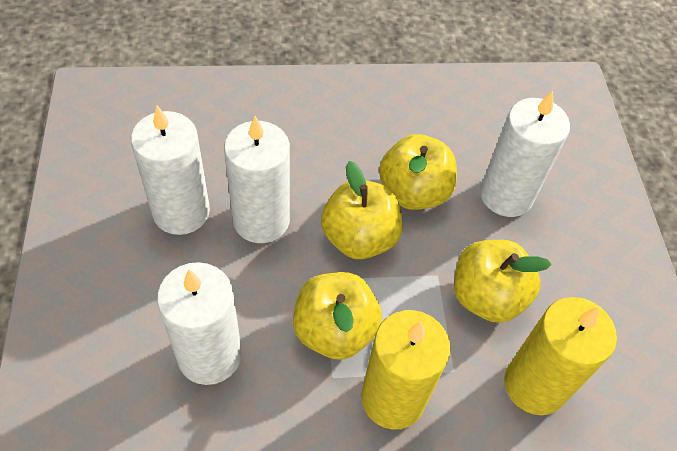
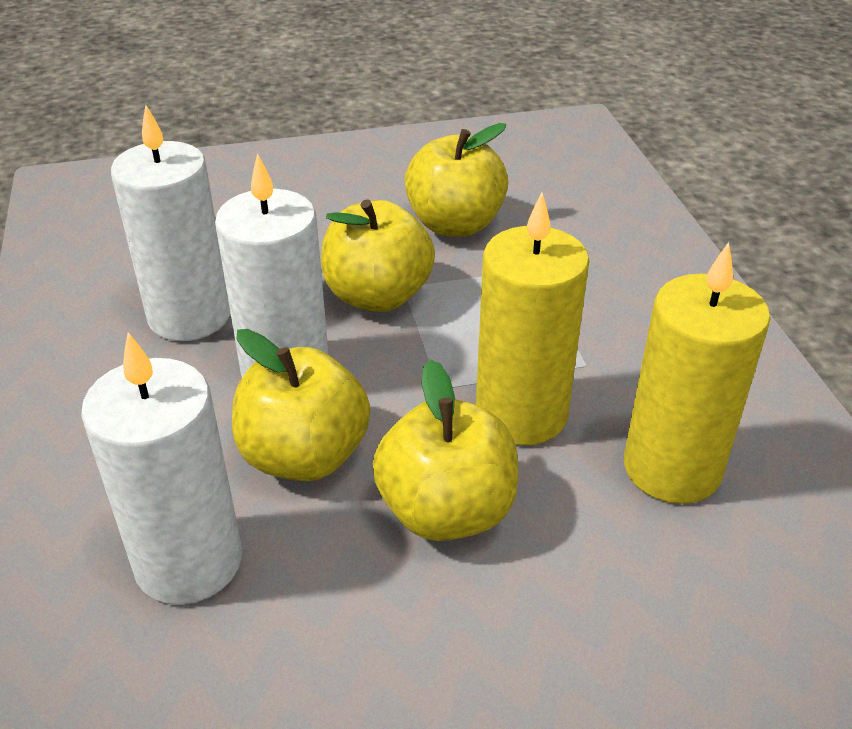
white candle: 4 -> 3

